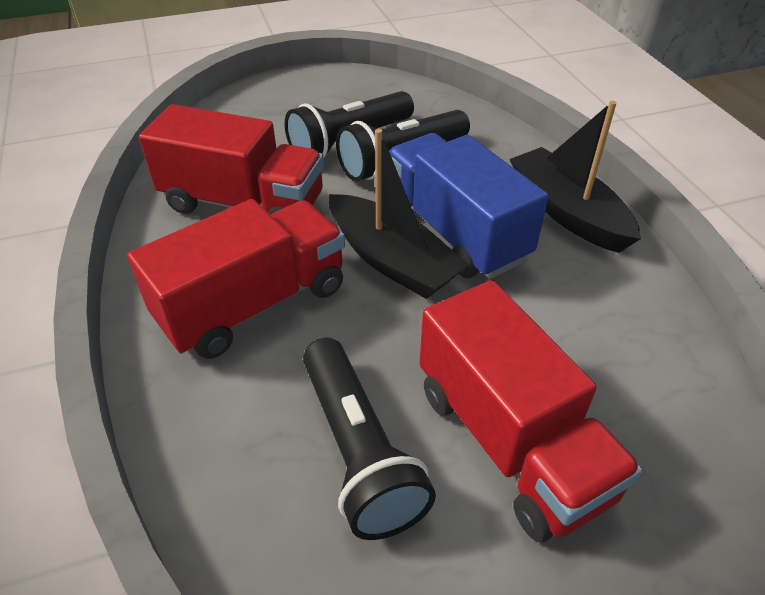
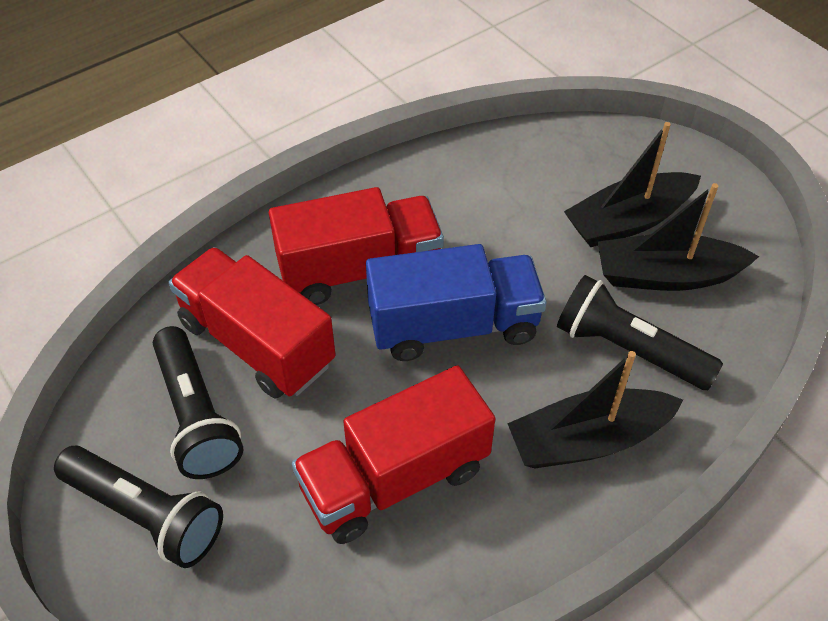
black boat: 2 -> 3

